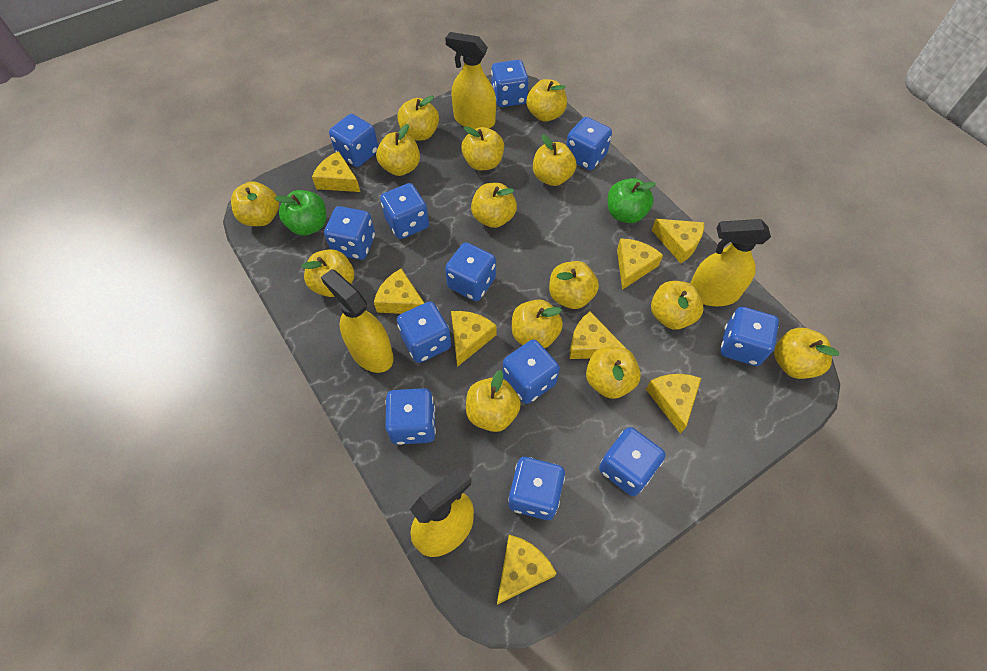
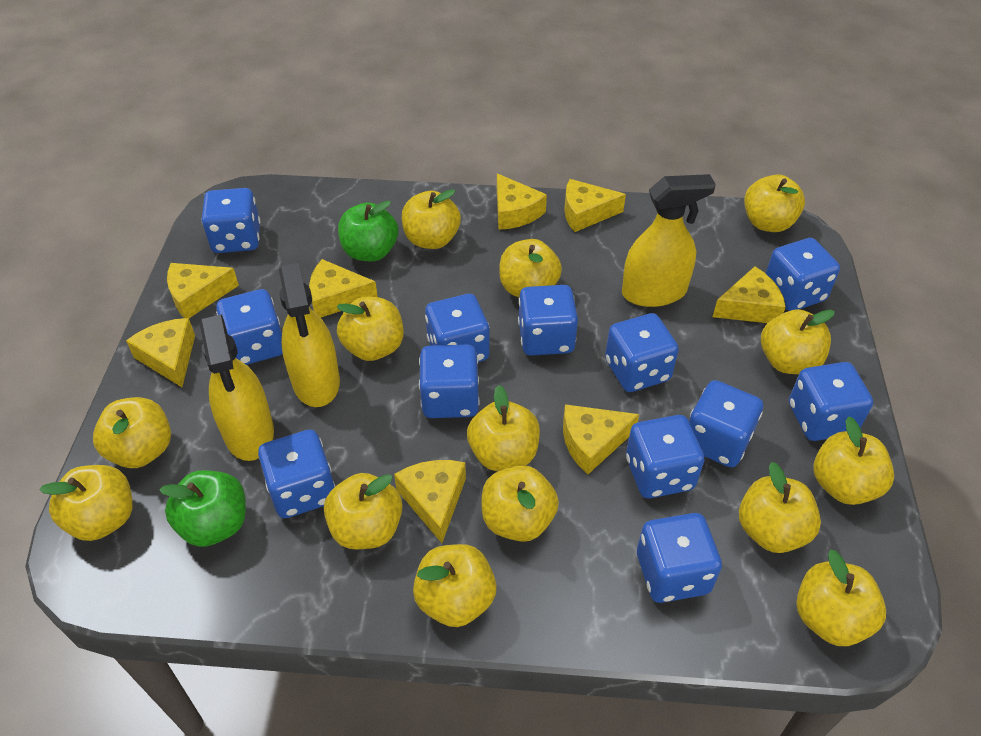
yellow spray bottle: 4 -> 3

